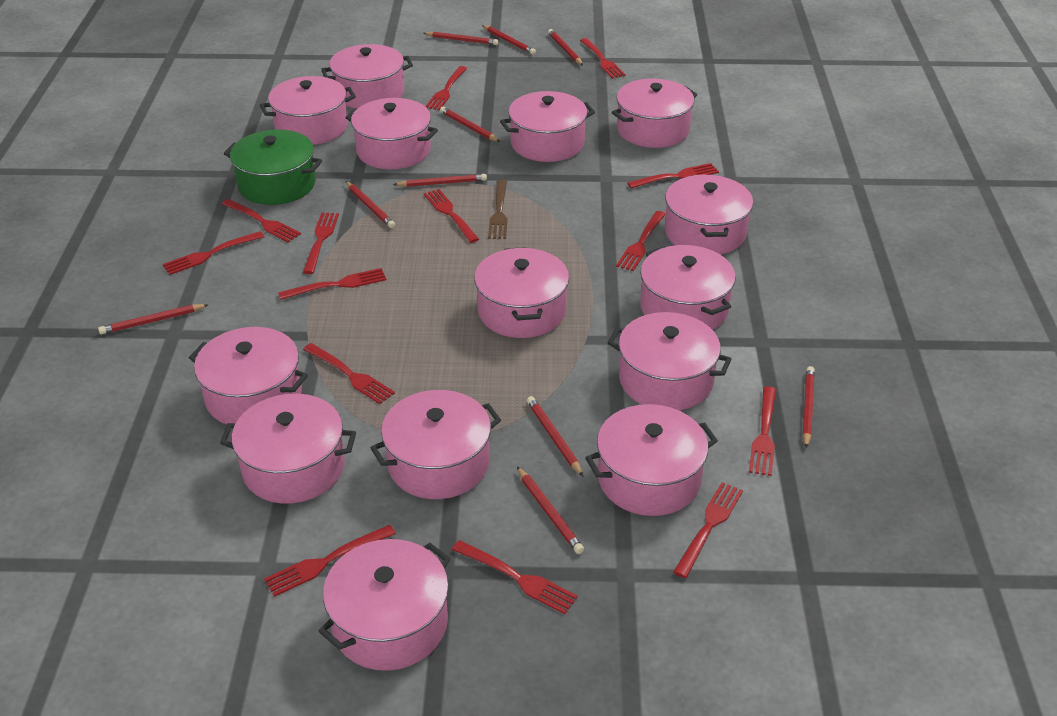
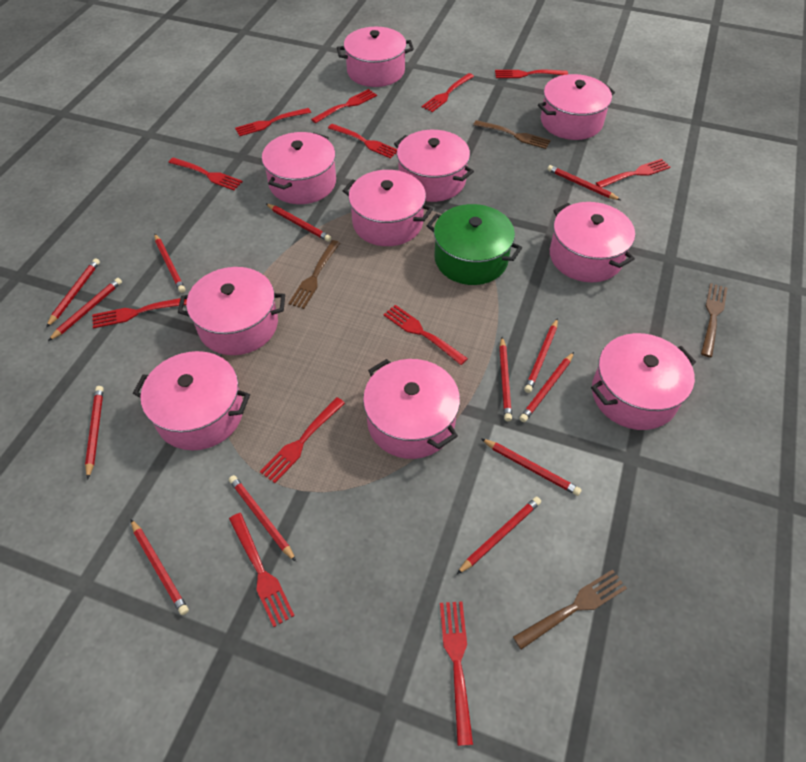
brown fork: 1 -> 4
pink pot: 14 -> 10
red fork: 14 -> 12
red pencil: 10 -> 13

